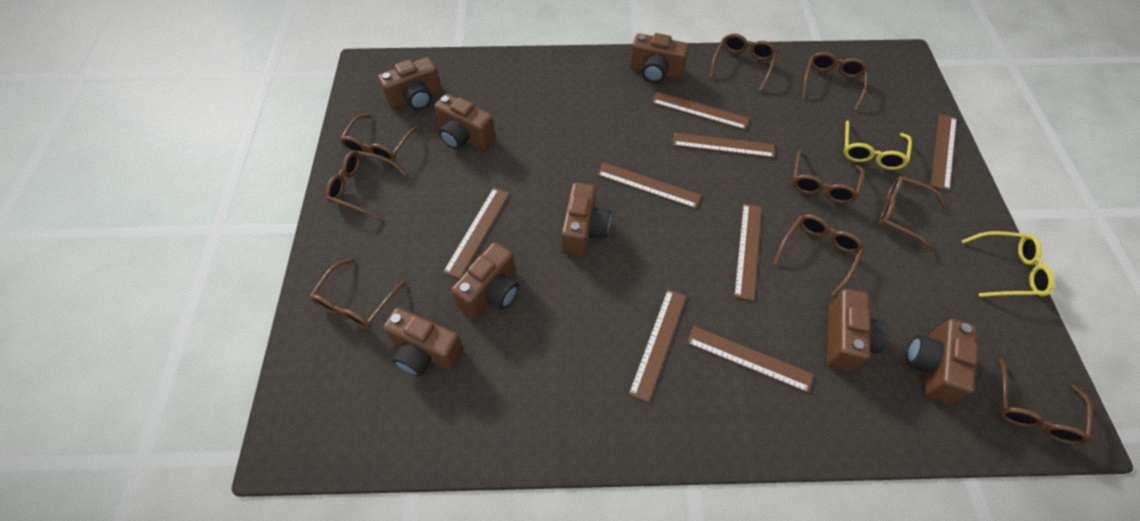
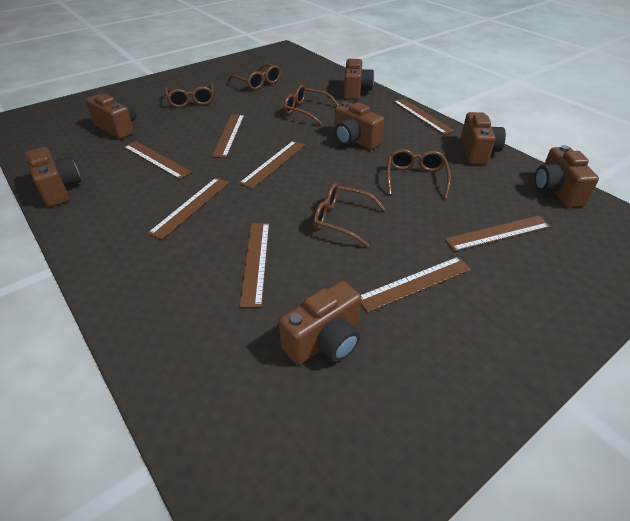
brown camera: 8 -> 7
brown glasses: 9 -> 5
yellow glasses: 2 -> 0

